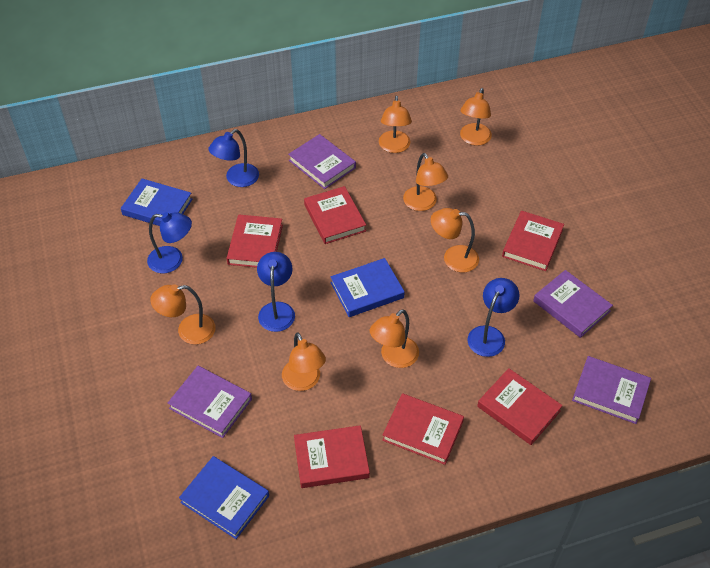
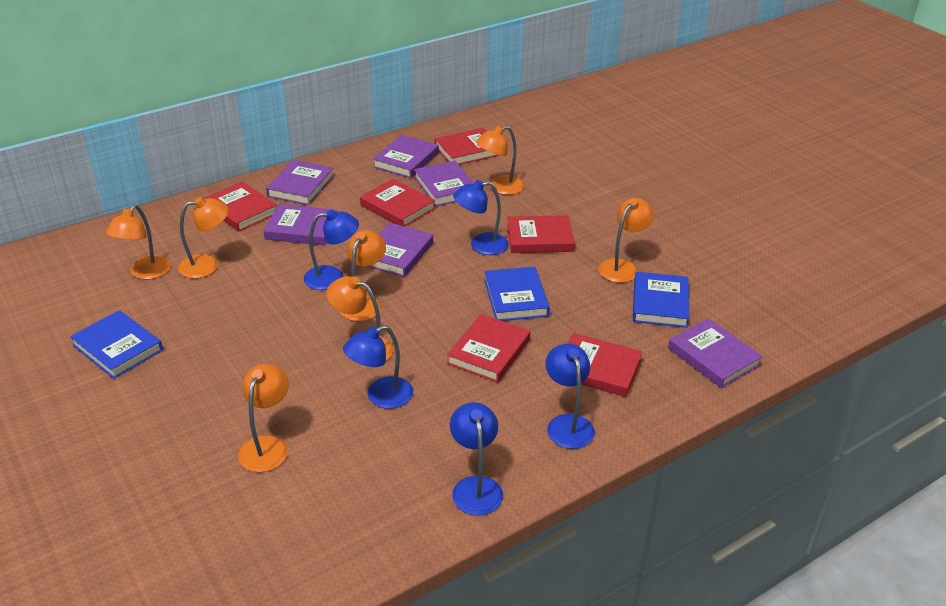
blue lamp: 4 -> 5
purple book: 4 -> 6

